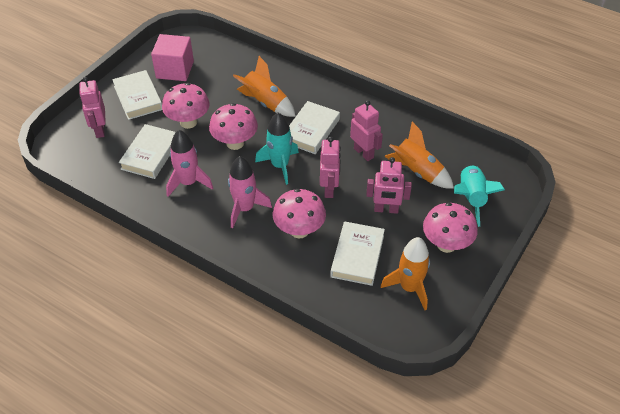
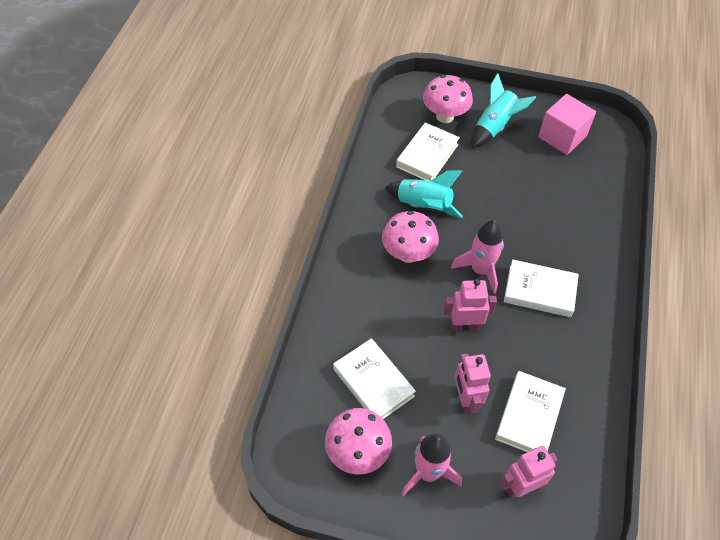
orange rocket: 3 -> 0
pink mushroom: 4 -> 3
pink robot: 4 -> 3

